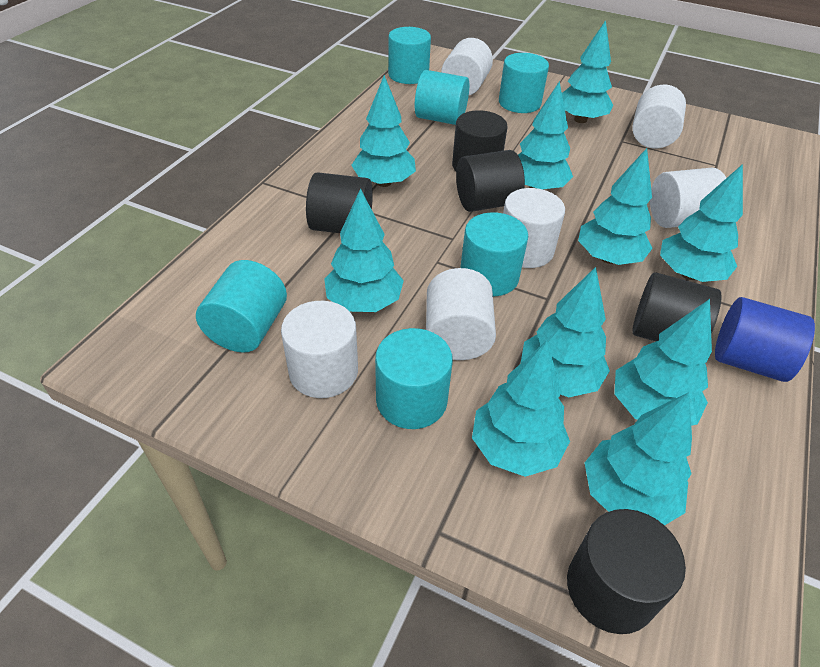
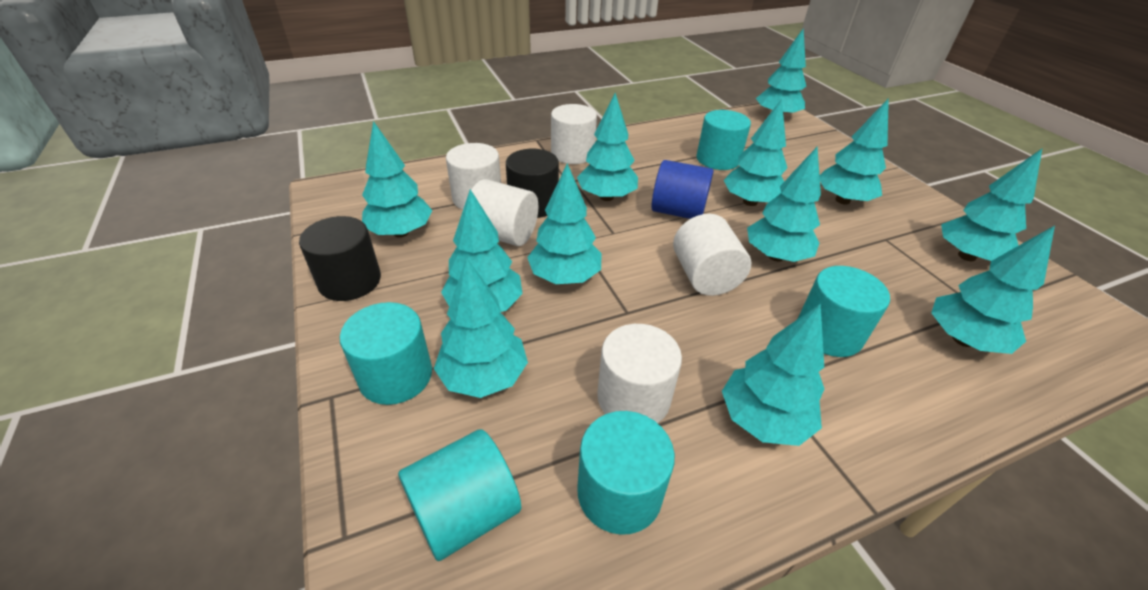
black cylinder: 5 -> 2
turquoise cylinder: 6 -> 5
turquoise tree: 10 -> 12
white cylinder: 6 -> 5

